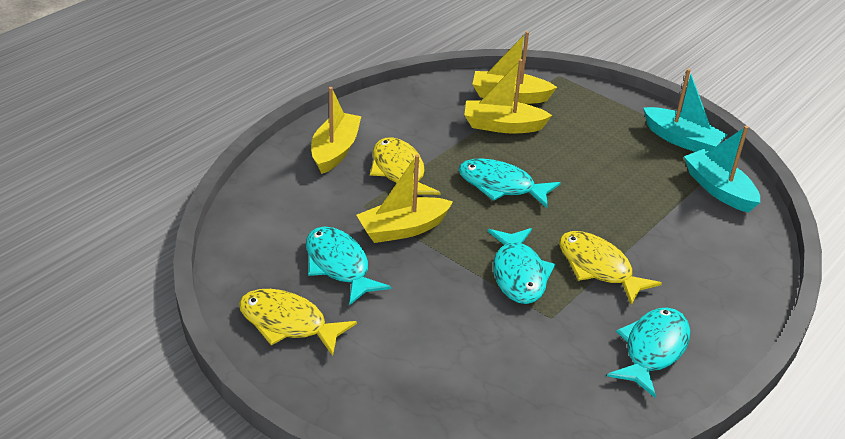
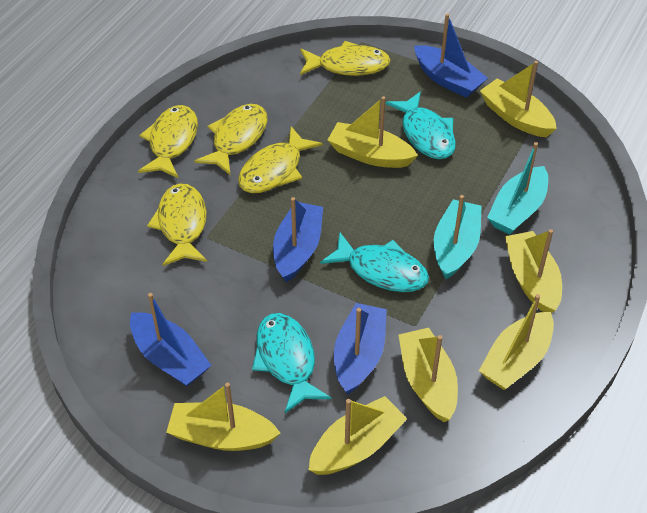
blue boat: 0 -> 4
turquoise fish: 4 -> 3
yellow boat: 4 -> 7
yellow fish: 3 -> 5

